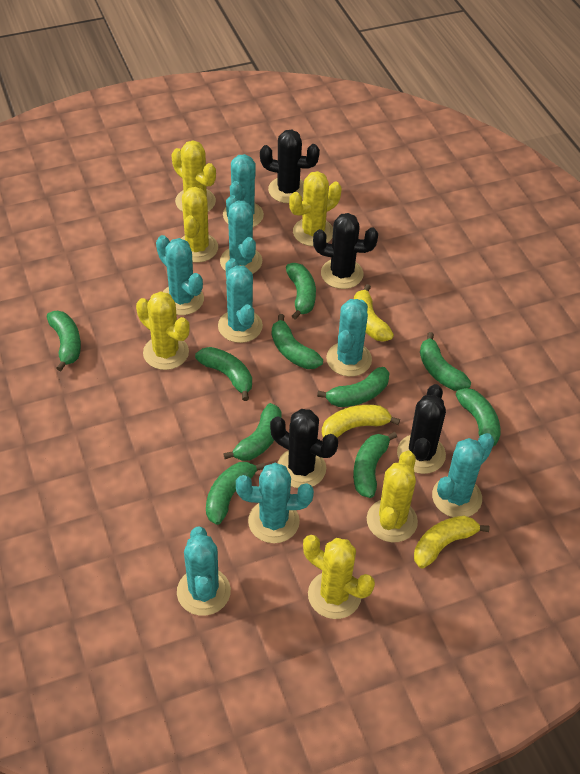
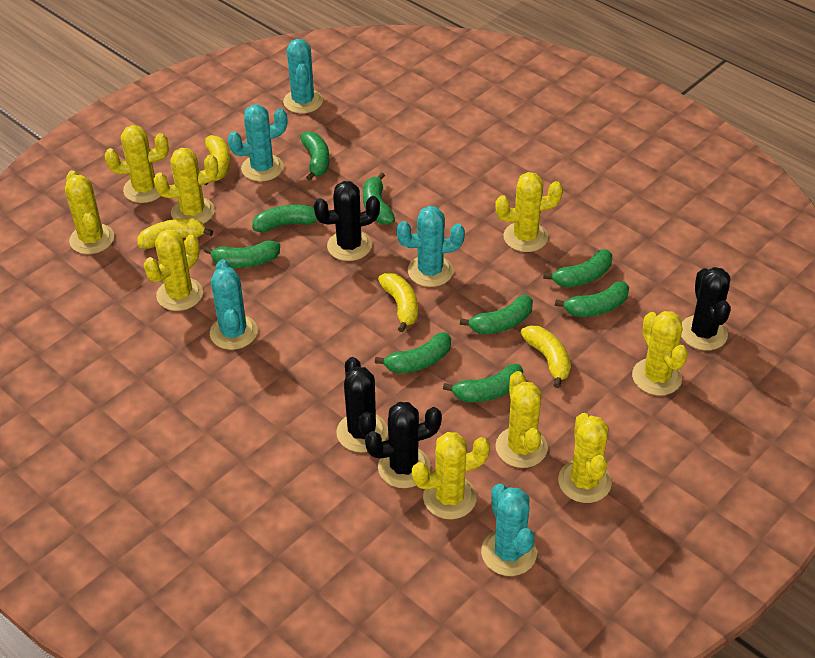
green banana: 10 -> 9
turquoise cactus: 8 -> 5
yellow banana: 3 -> 4
yellow cactus: 6 -> 9

